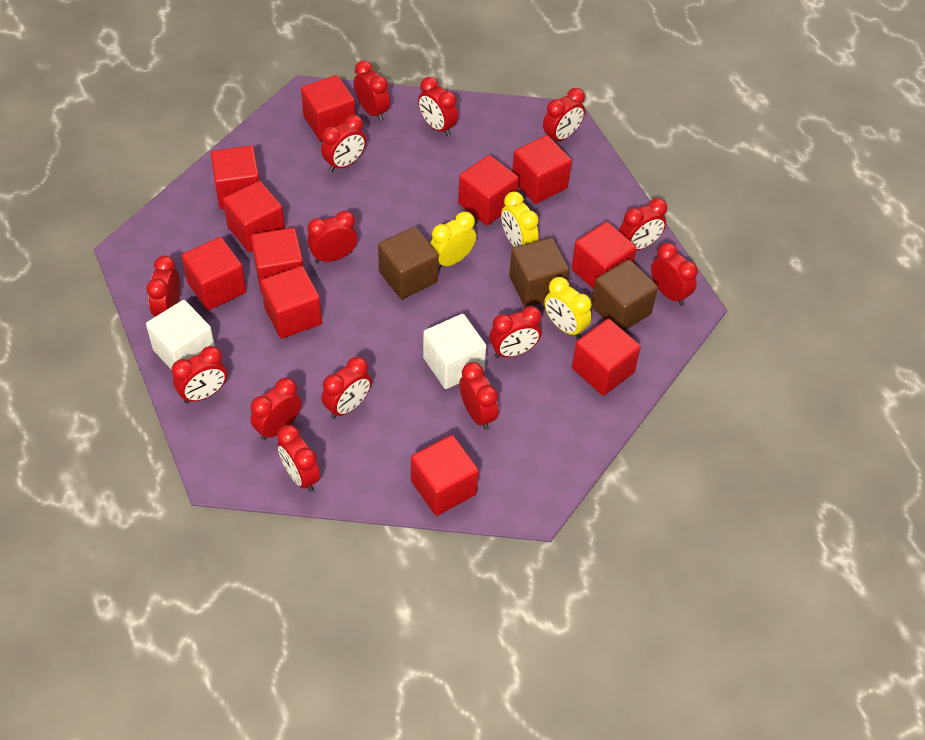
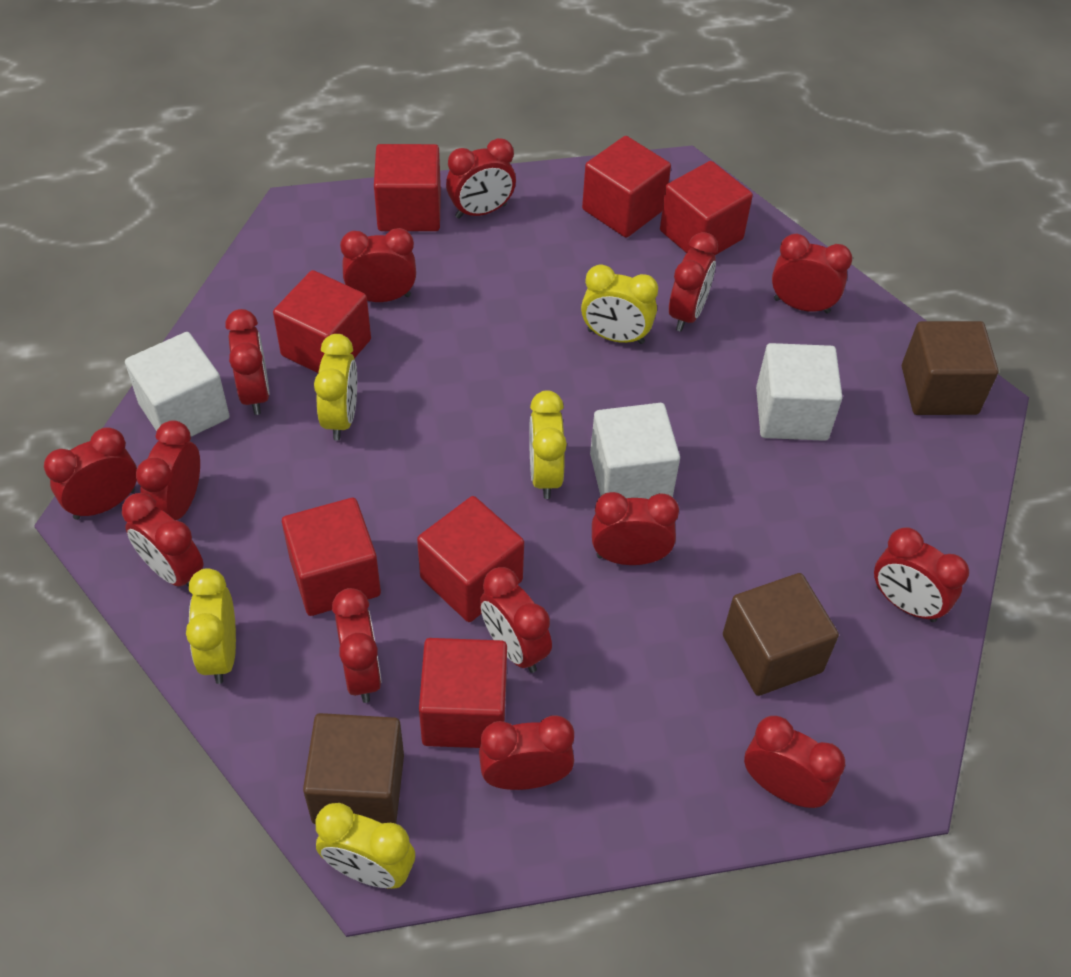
red cube: 11 -> 7
white cube: 2 -> 3
yellow clock: 3 -> 5

